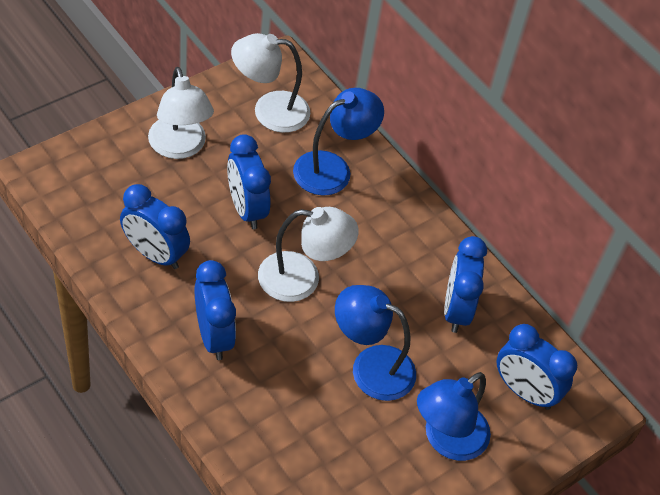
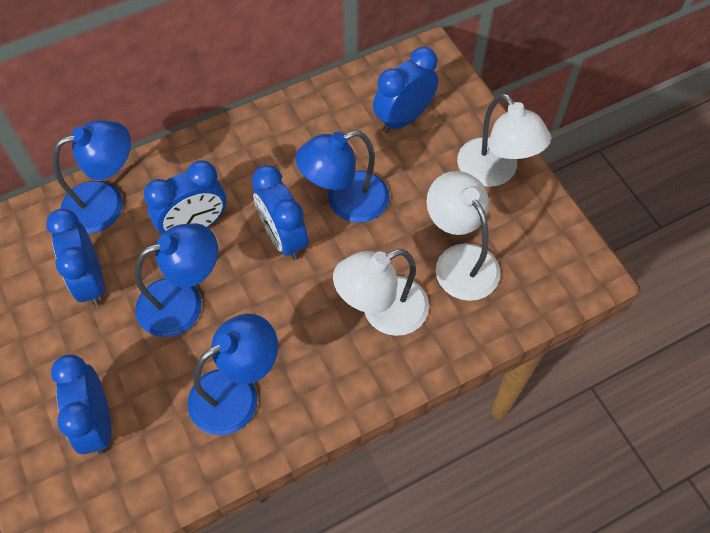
blue lamp: 3 -> 4

